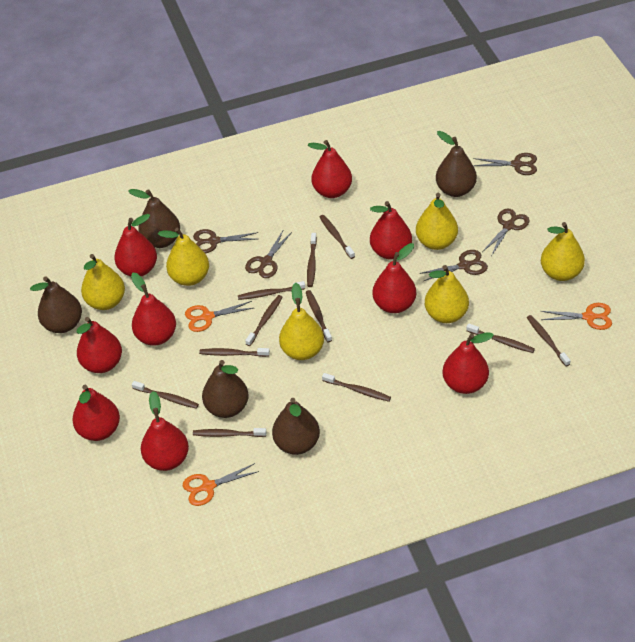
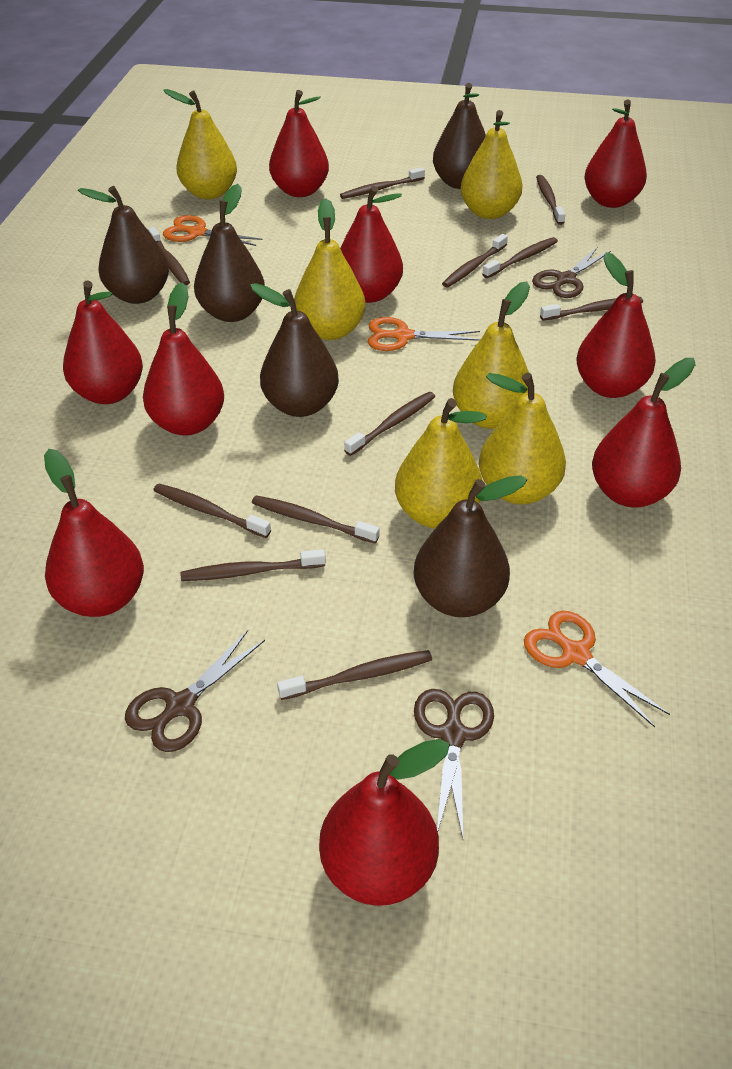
brown scissors: 5 -> 3

